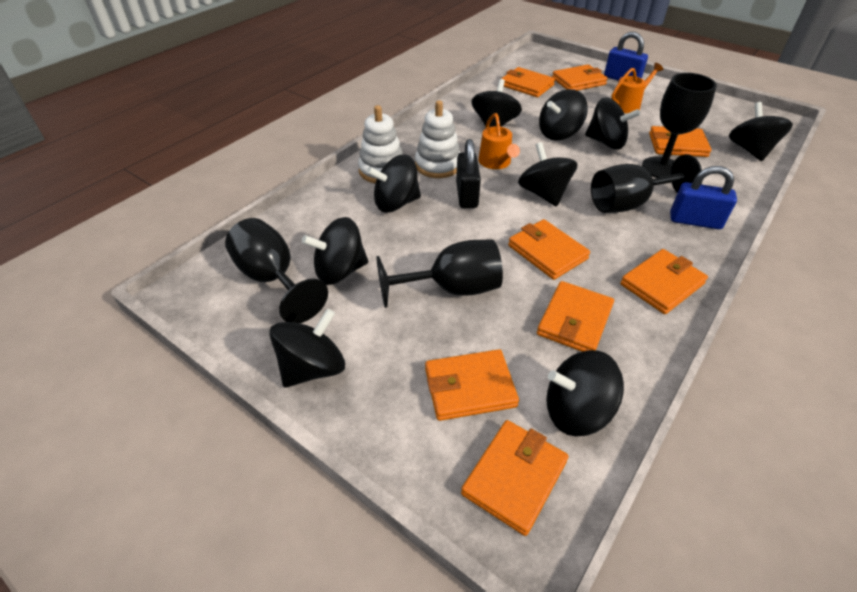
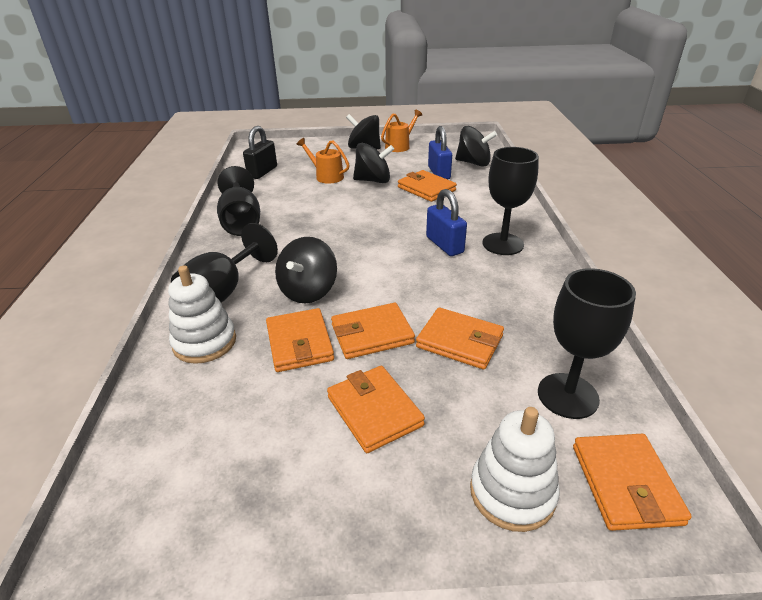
black spinning top: 9 -> 4
orange wallet: 8 -> 6

